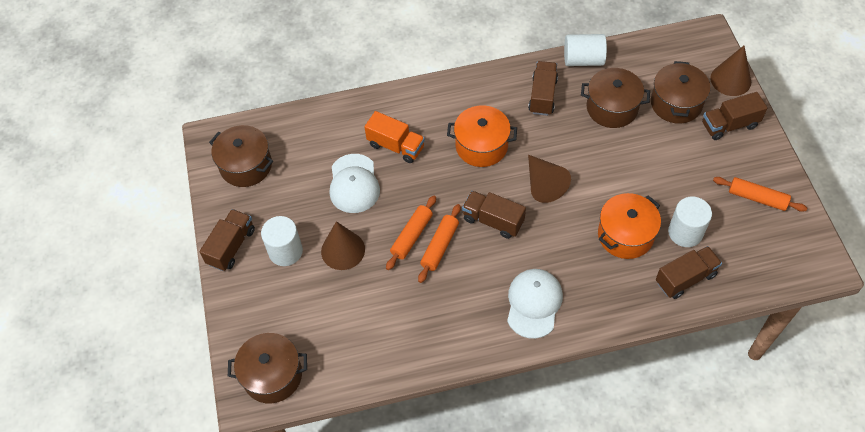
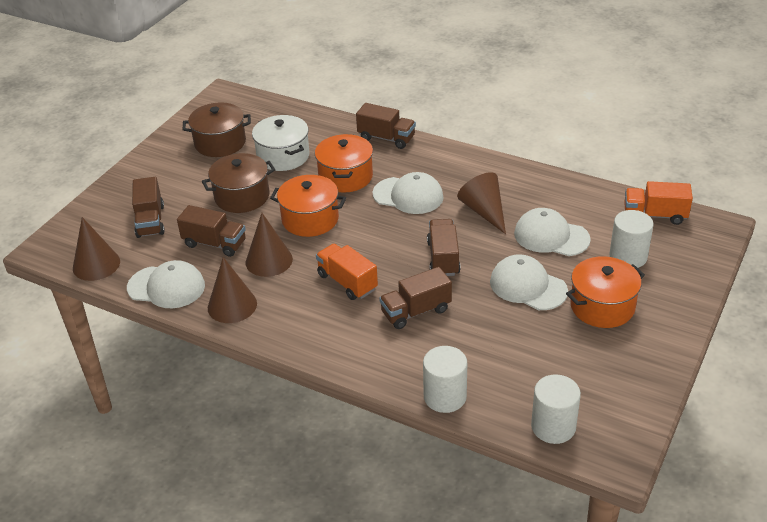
brown cone: 3 -> 4
brown pot: 4 -> 2
orange pot: 2 -> 3
orange rolling pin: 3 -> 0
orange truck: 1 -> 2
white cap: 2 -> 4
white pot: 0 -> 1

